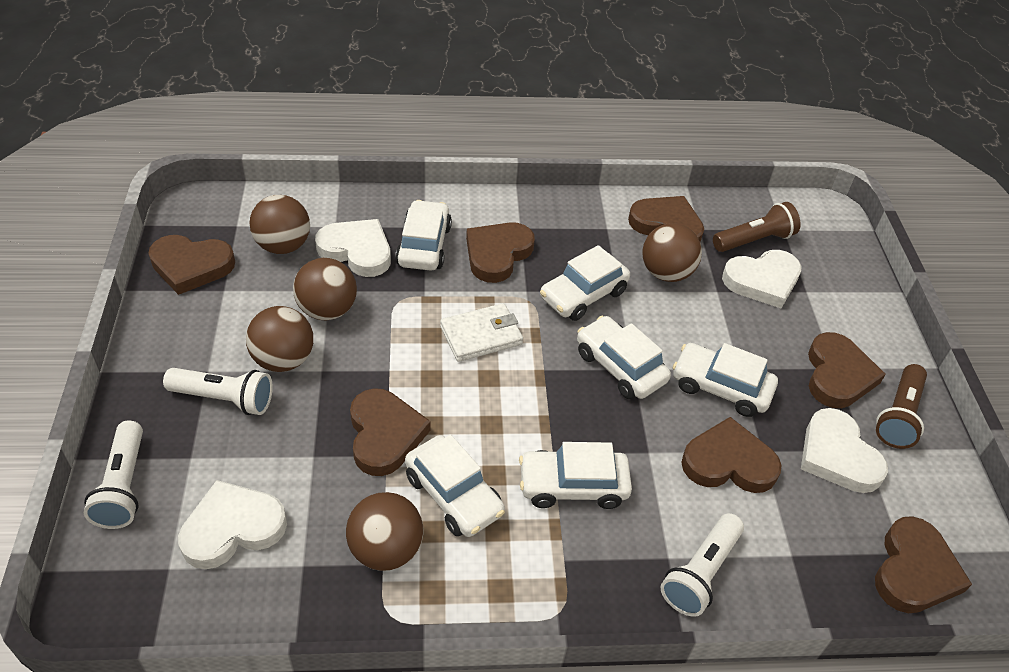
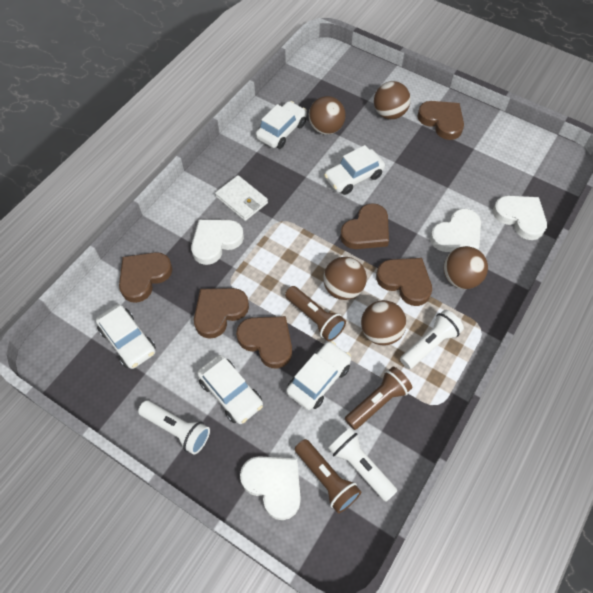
brown flashlight: 2 -> 3
brown heart: 7 -> 6
white car: 6 -> 5

